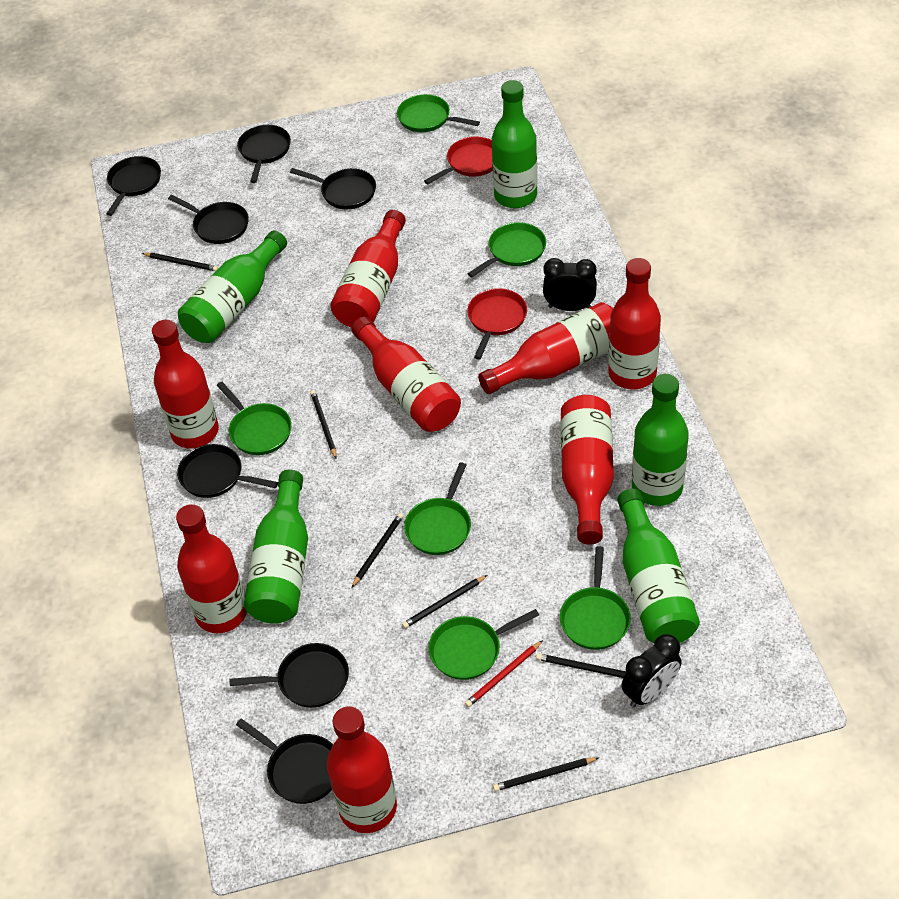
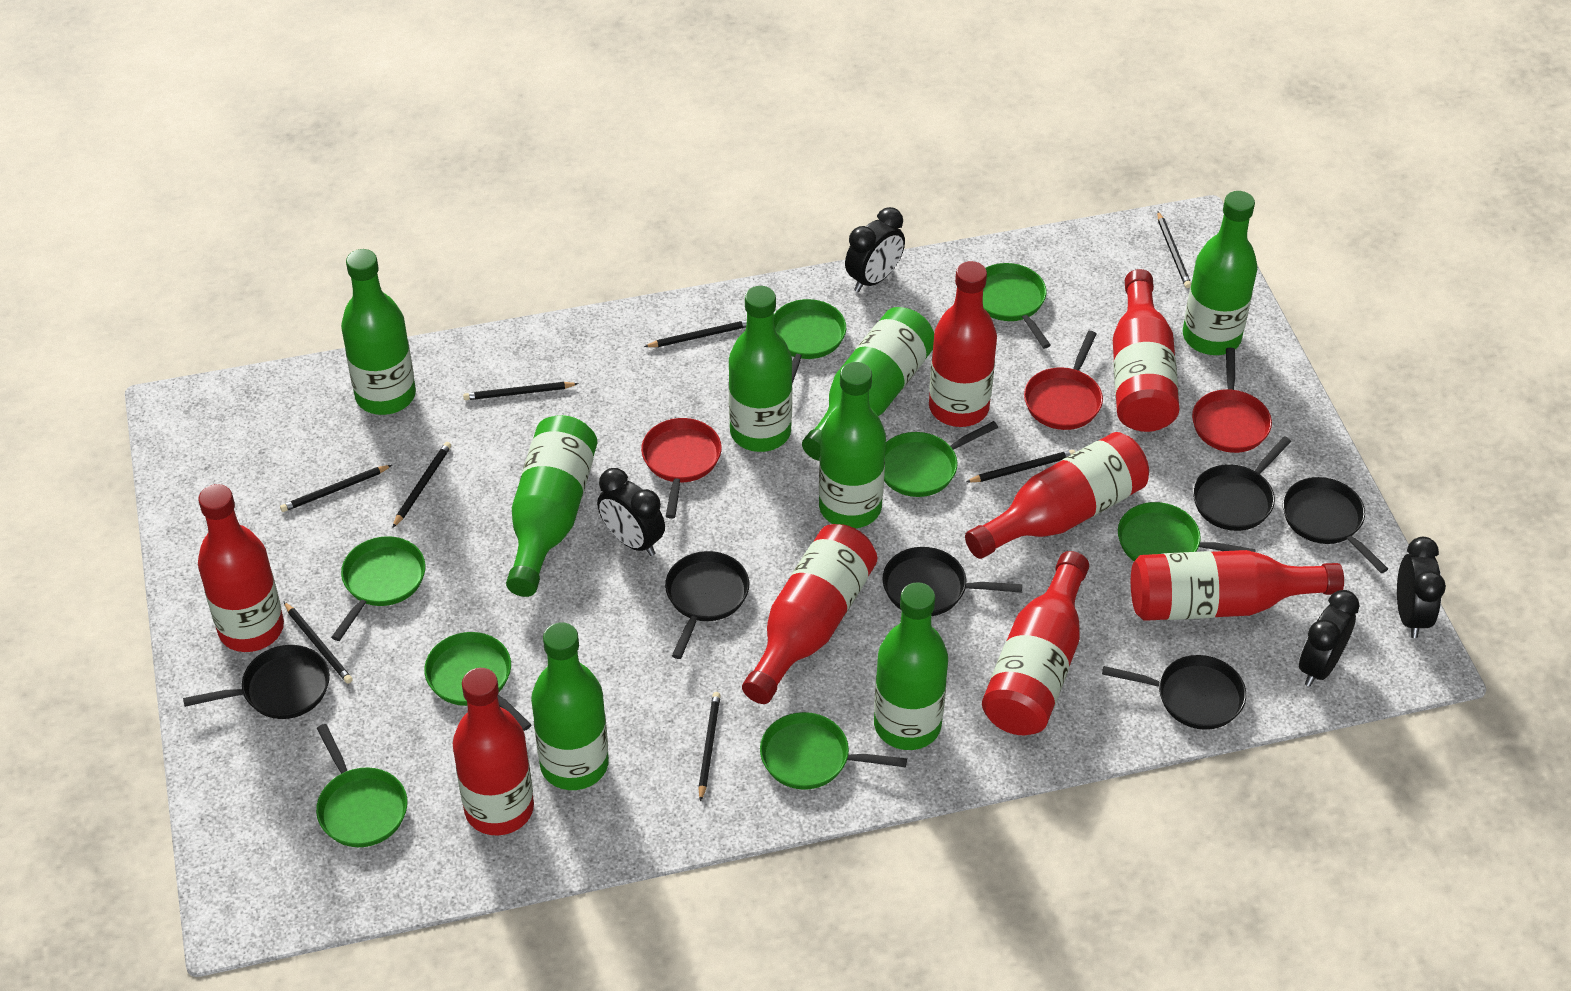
black clock: 2 -> 4
black pan: 7 -> 6
black pencil: 6 -> 8
green bottle: 5 -> 8
green pan: 6 -> 8
red pan: 2 -> 3
red pencil: 1 -> 0

